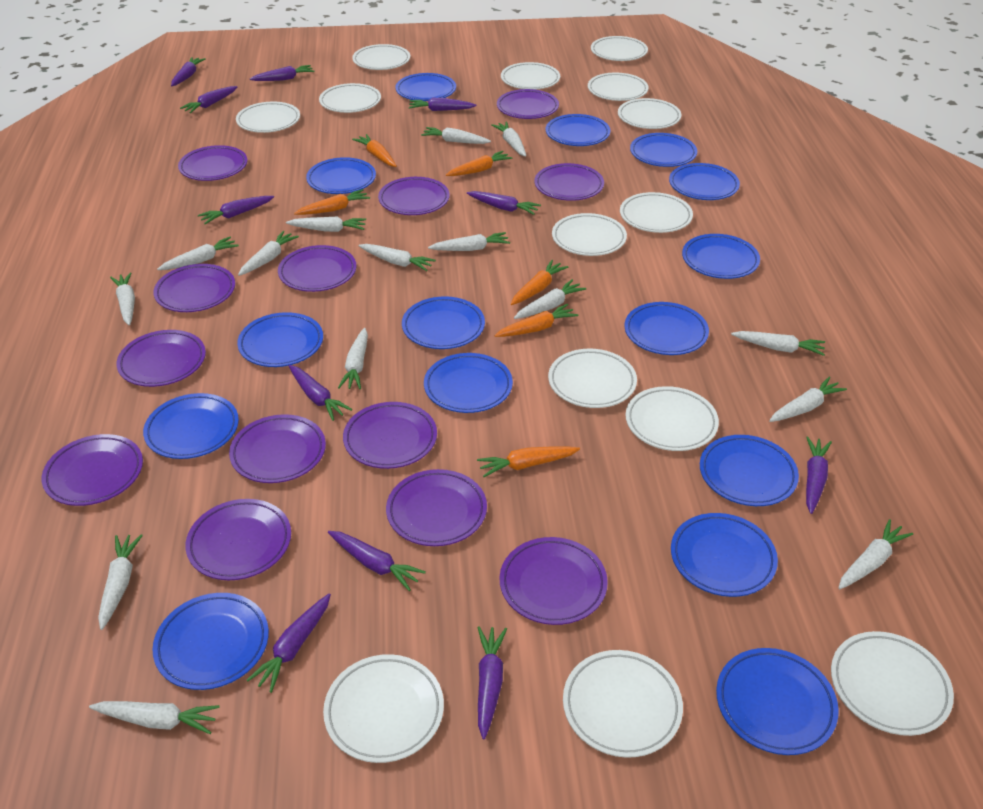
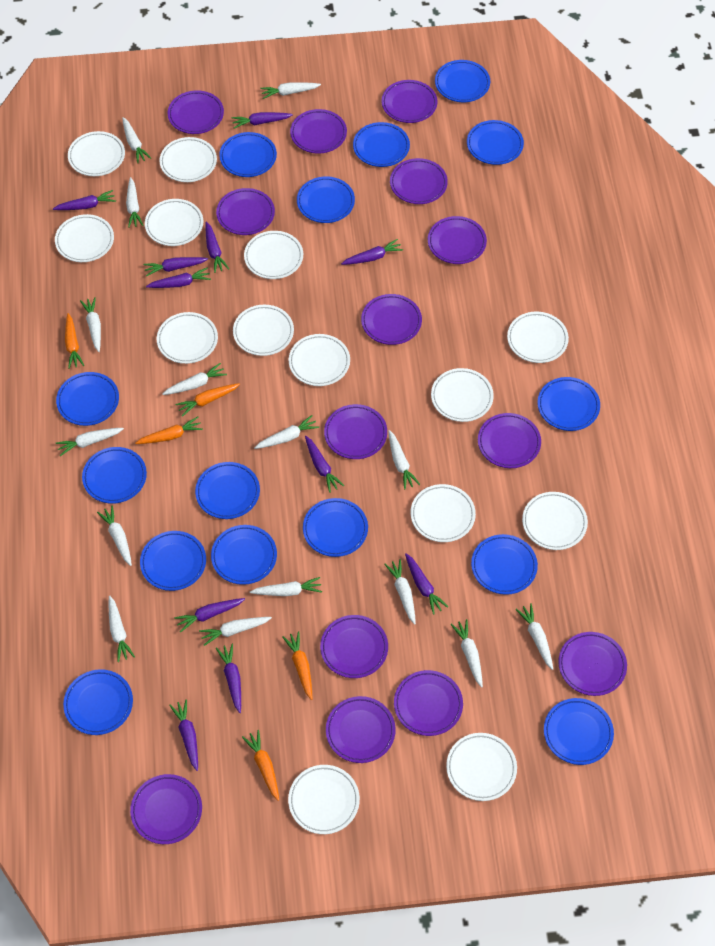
orange carrot: 6 -> 5
purple plate: 13 -> 14

